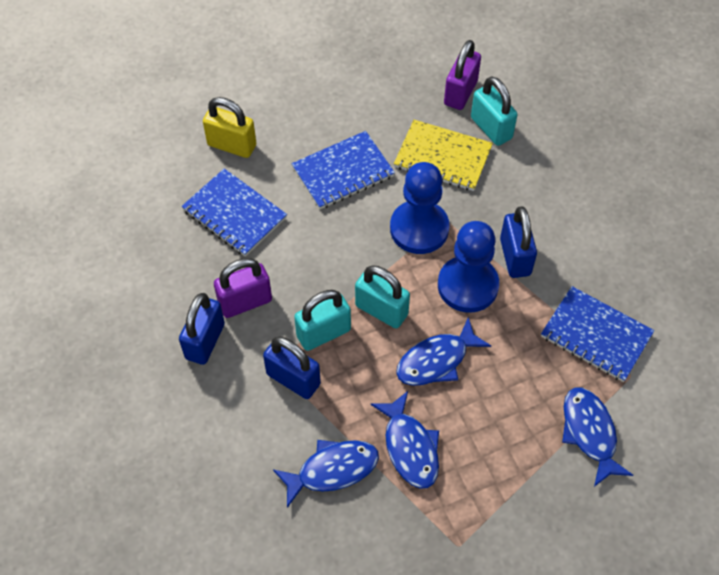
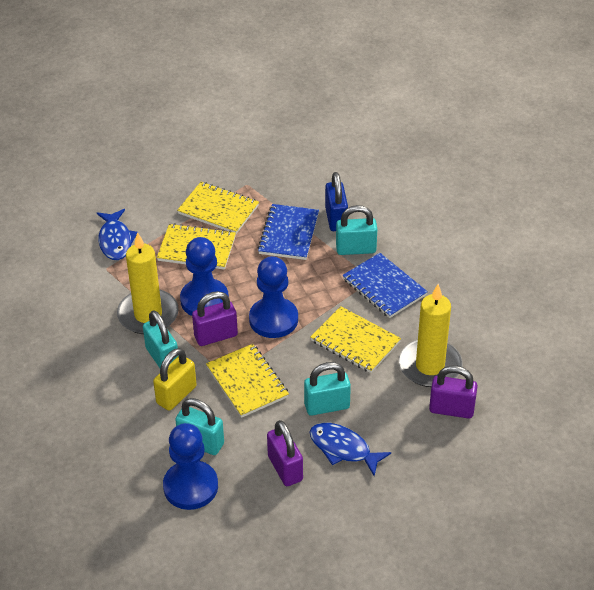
blue fish: 4 -> 2
blue notebook: 3 -> 2
blue padlock: 3 -> 1
blue pawn: 2 -> 3
purple padlock: 2 -> 3
turquoise padlock: 3 -> 4
yellow candle: 0 -> 2
yellow notebook: 1 -> 4

